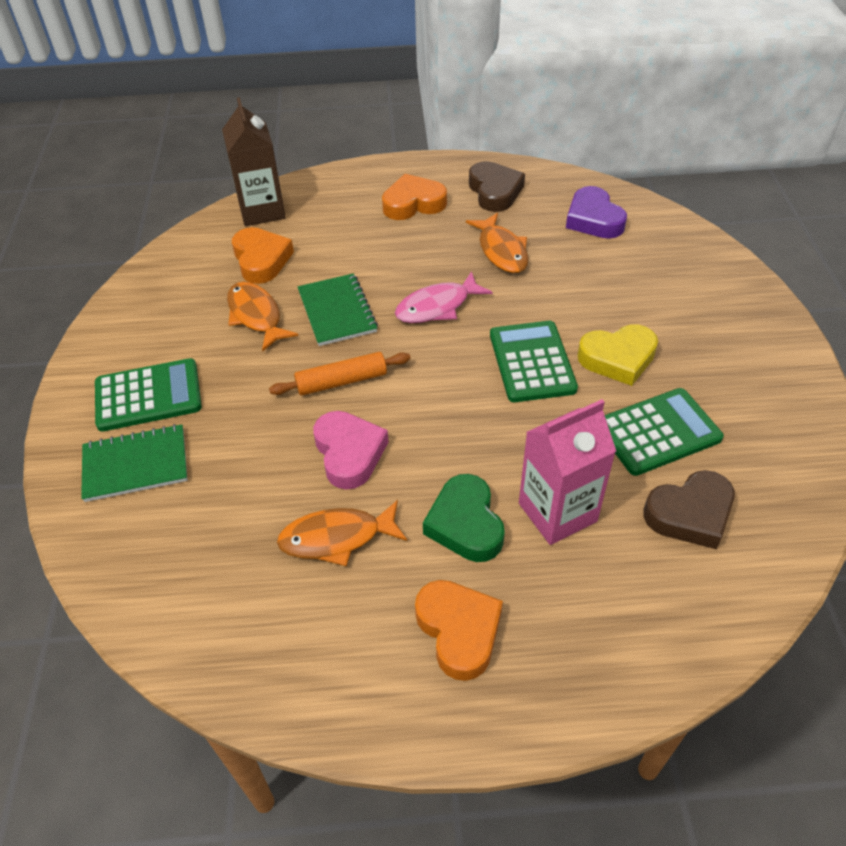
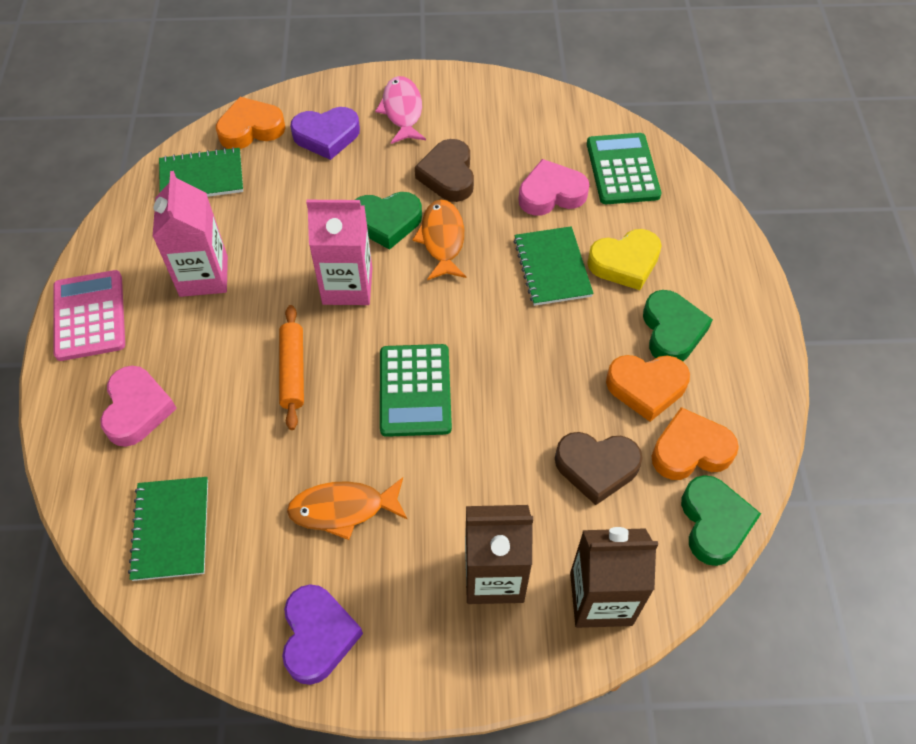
brown carton: 1 -> 2
green calculator: 3 -> 2
green heart: 1 -> 3
green notebook: 2 -> 3
orange fish: 3 -> 2
pink calculator: 0 -> 1
pink carton: 1 -> 2
pink heart: 1 -> 2
purple heart: 1 -> 2

